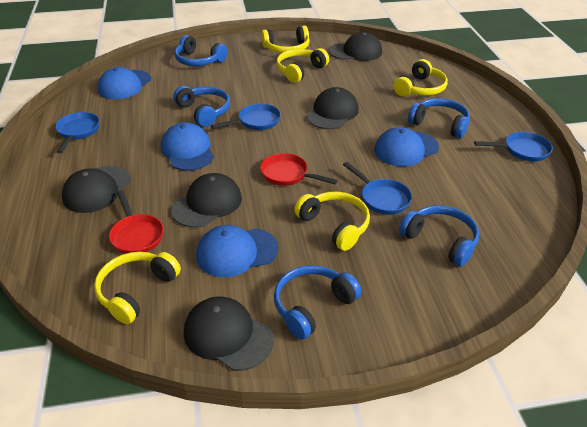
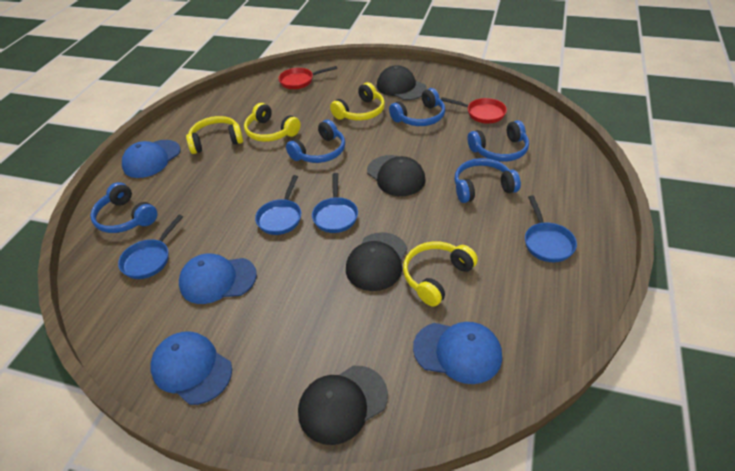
black cap: 5 -> 4
yellow headphones: 5 -> 4

